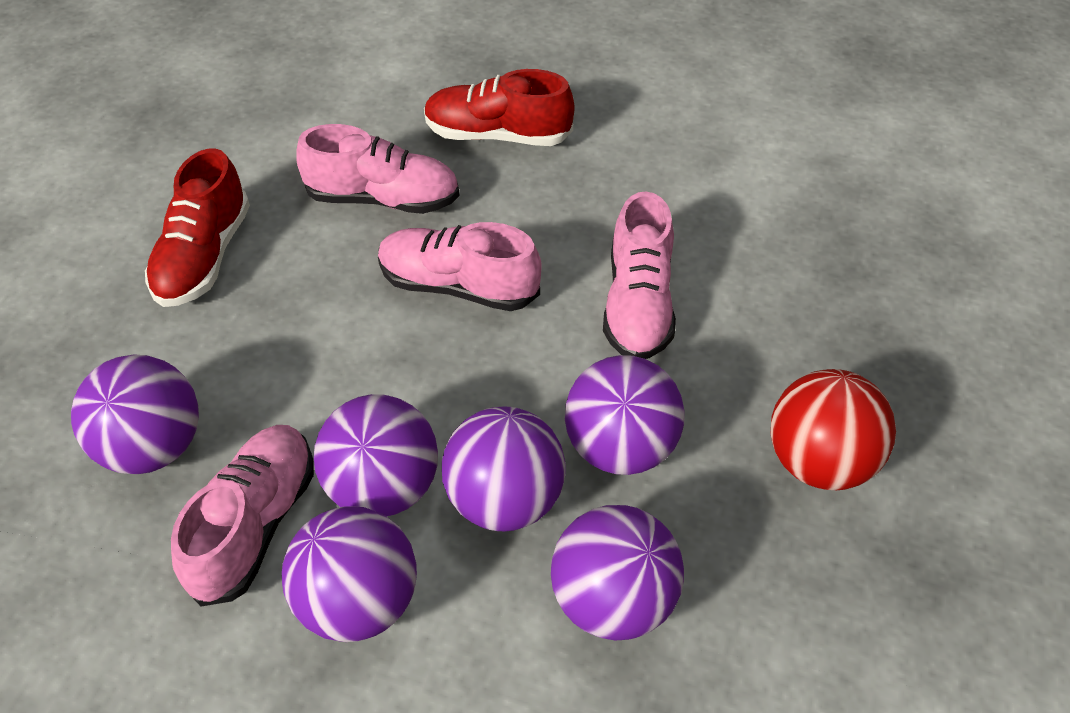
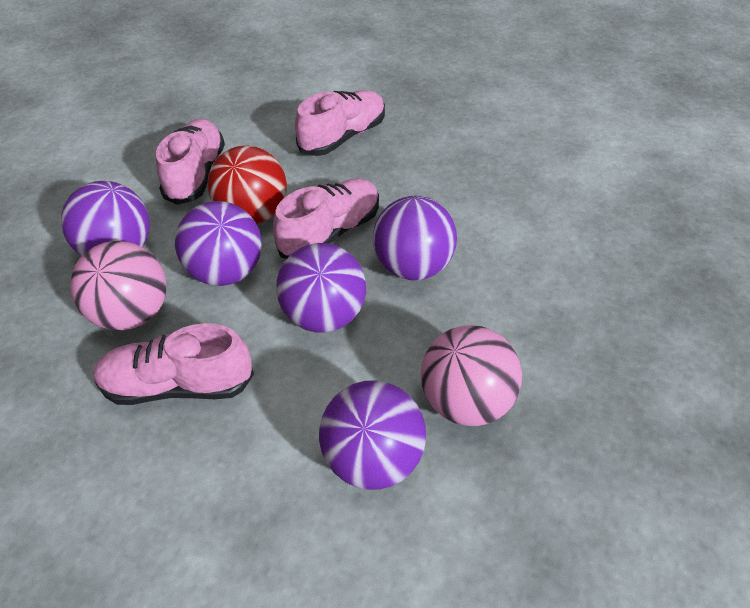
pink ball: 0 -> 2
purple ball: 6 -> 5
red shoe: 2 -> 0

